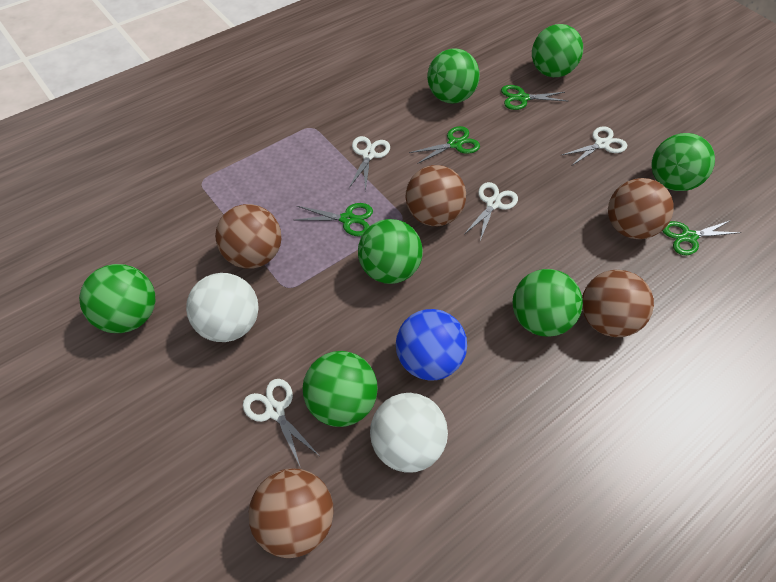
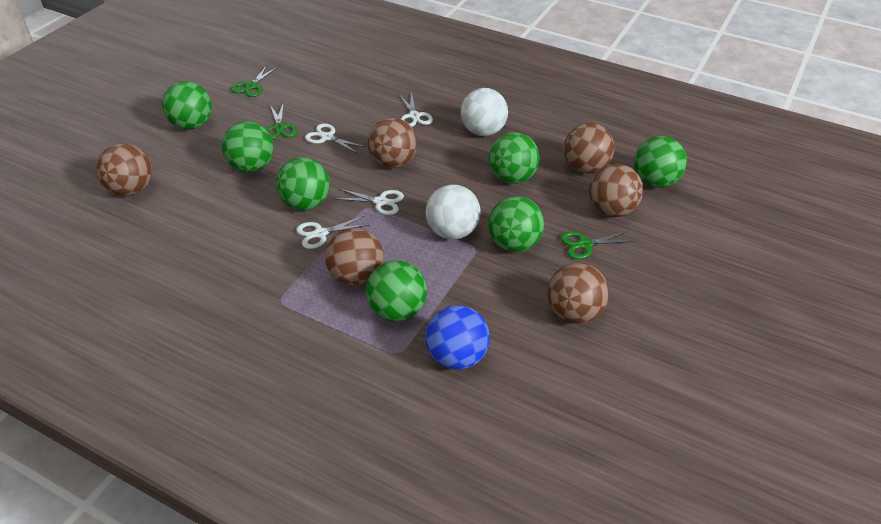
brown ball: 5 -> 6
green scissors: 4 -> 3

